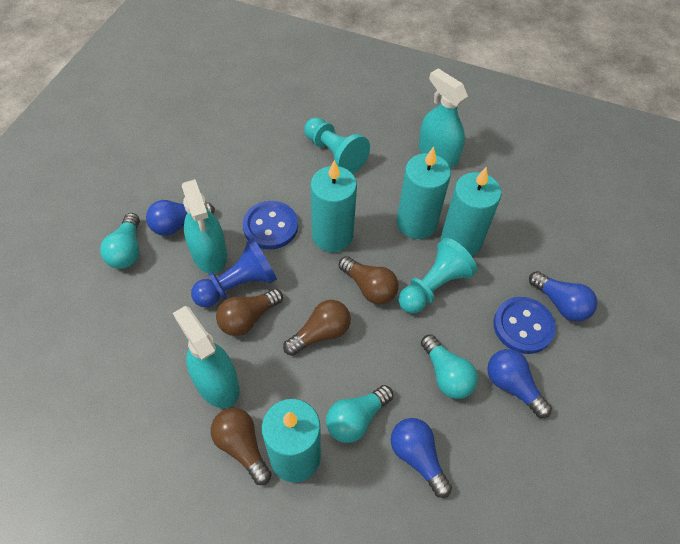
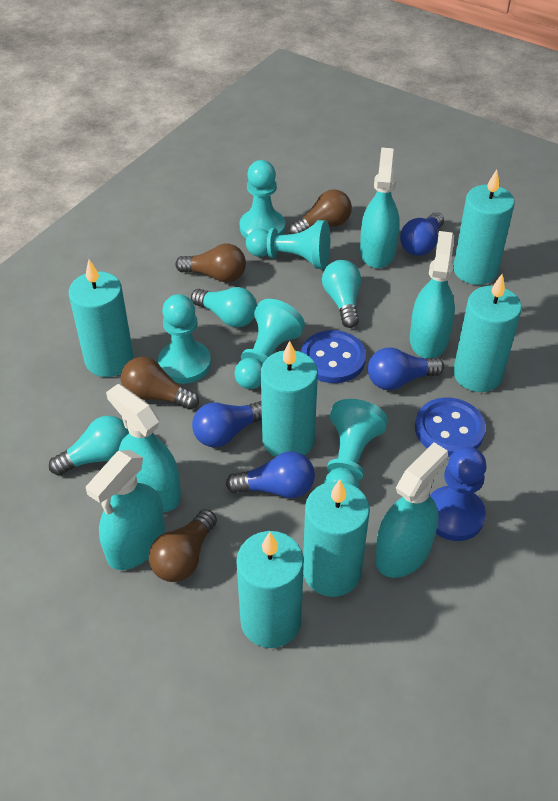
turquoise candle: 4 -> 6
turquoise pawn: 2 -> 5
turquoise spray bottle: 3 -> 5

